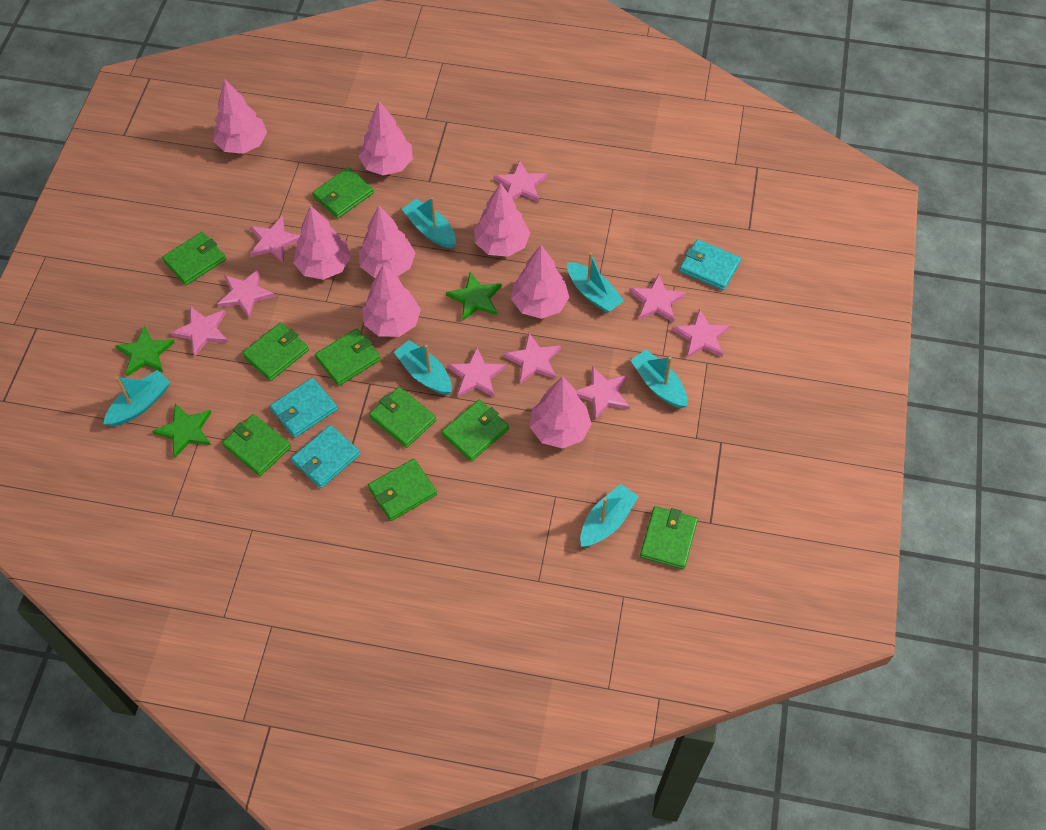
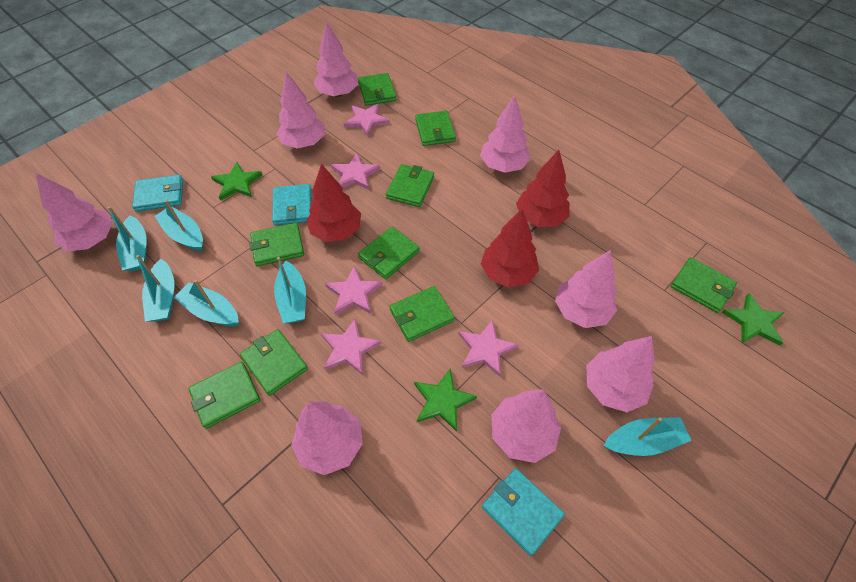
pink star: 9 -> 5
red tree: 0 -> 3

